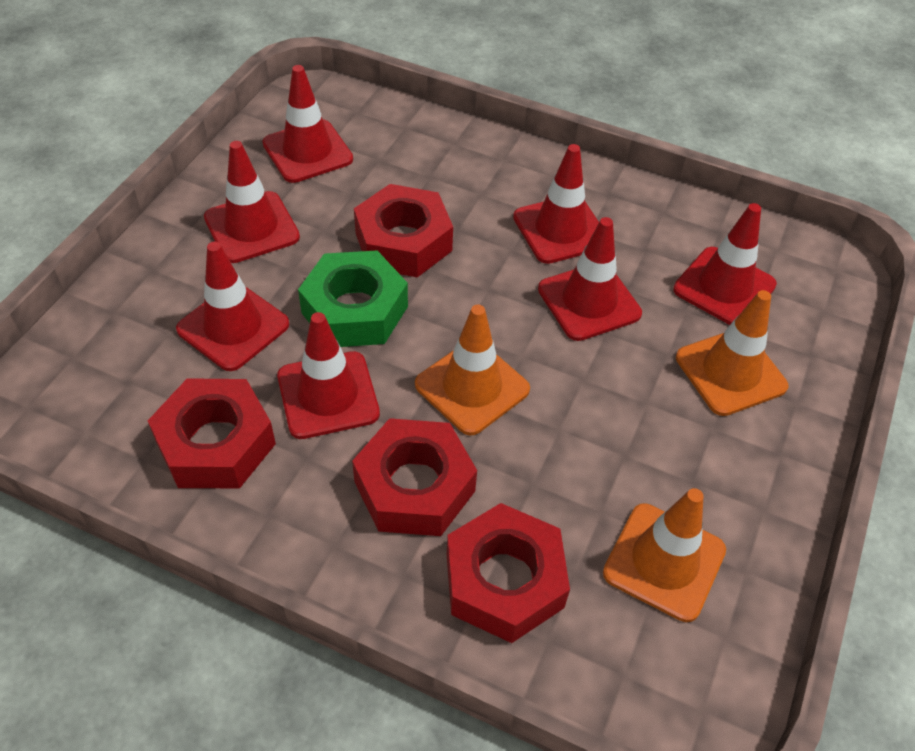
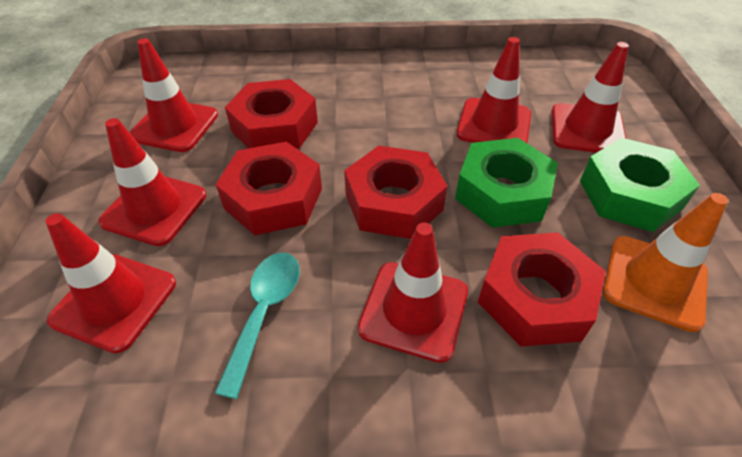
green nut: 1 -> 2
orange traffic cone: 3 -> 1
red traffic cone: 7 -> 6
turquoise spoon: 0 -> 1

